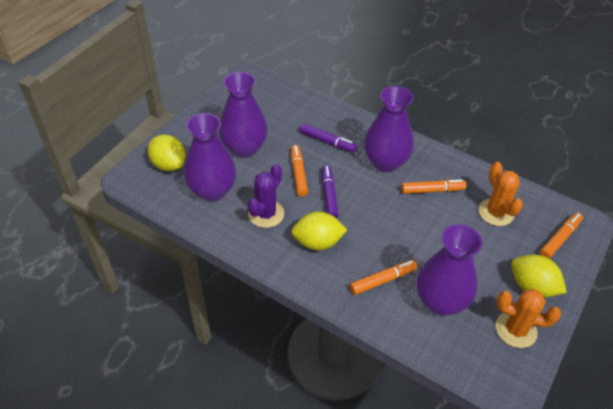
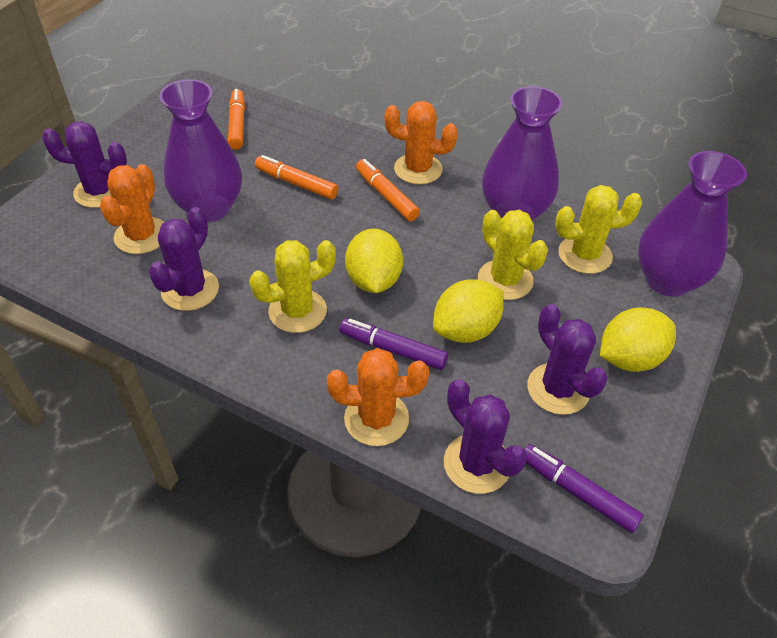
orange cactus: 2 -> 3
orange marker: 4 -> 3
purple cactus: 1 -> 4
purple vase: 4 -> 3
yellow cactus: 0 -> 3

